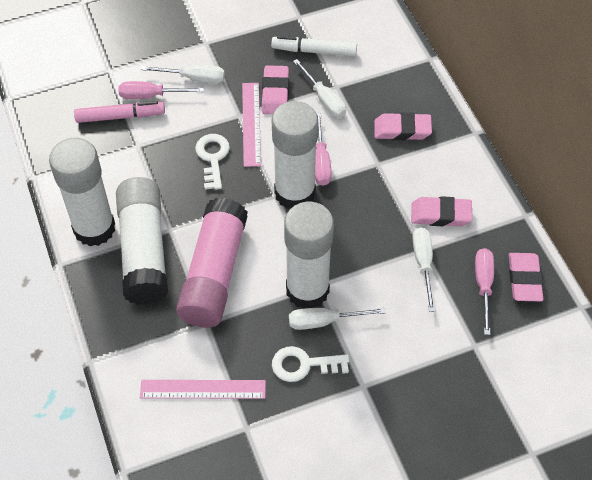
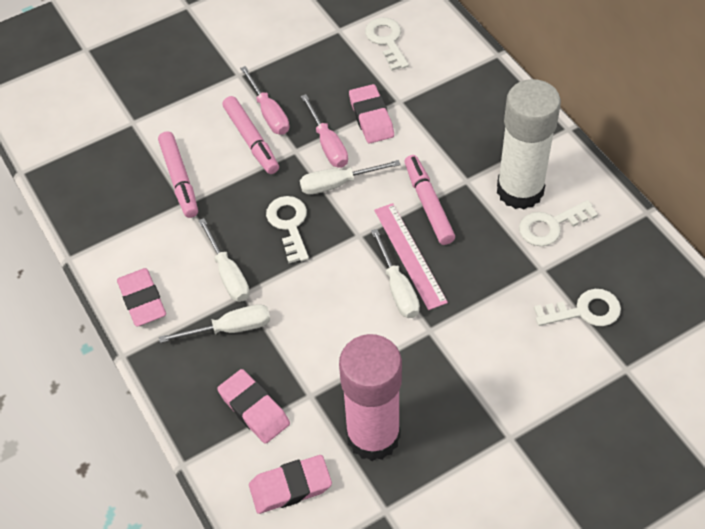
pink marker: 1 -> 3
pink ruler: 2 -> 1
pink screwdriver: 3 -> 2
white glue stick: 4 -> 1
white key: 2 -> 4
white marker: 1 -> 0

